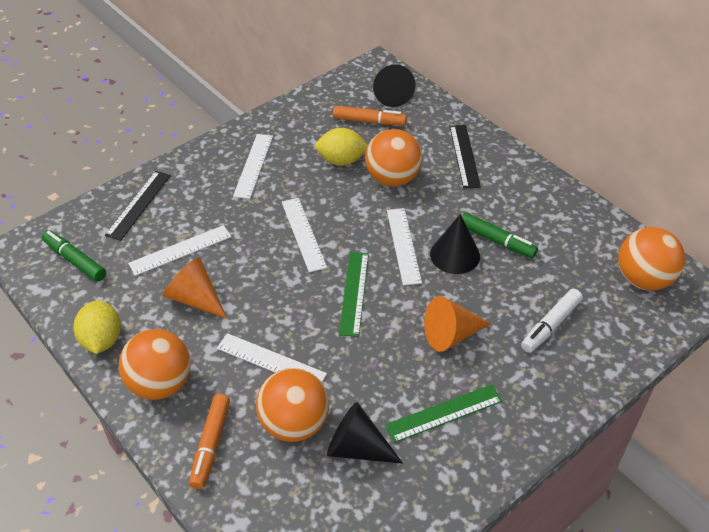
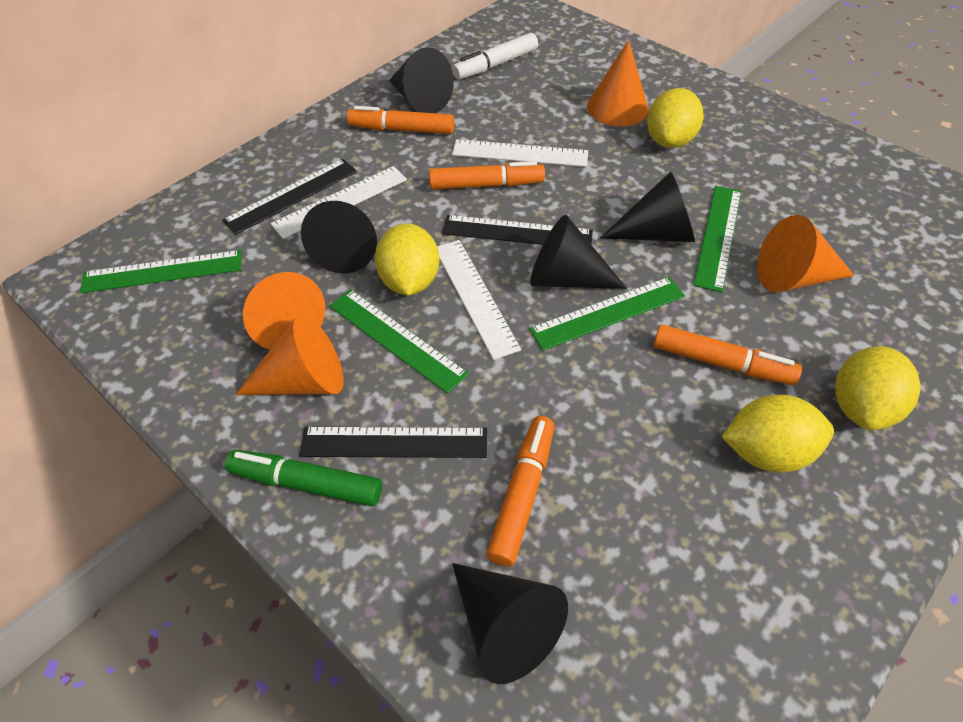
black cone: 3 -> 5
black ruler: 2 -> 3
green marker: 2 -> 1
green ruler: 2 -> 4
orange ball: 4 -> 0
orange cone: 2 -> 4
orange marker: 2 -> 4
white ruler: 5 -> 3
yellow lemon: 2 -> 4

